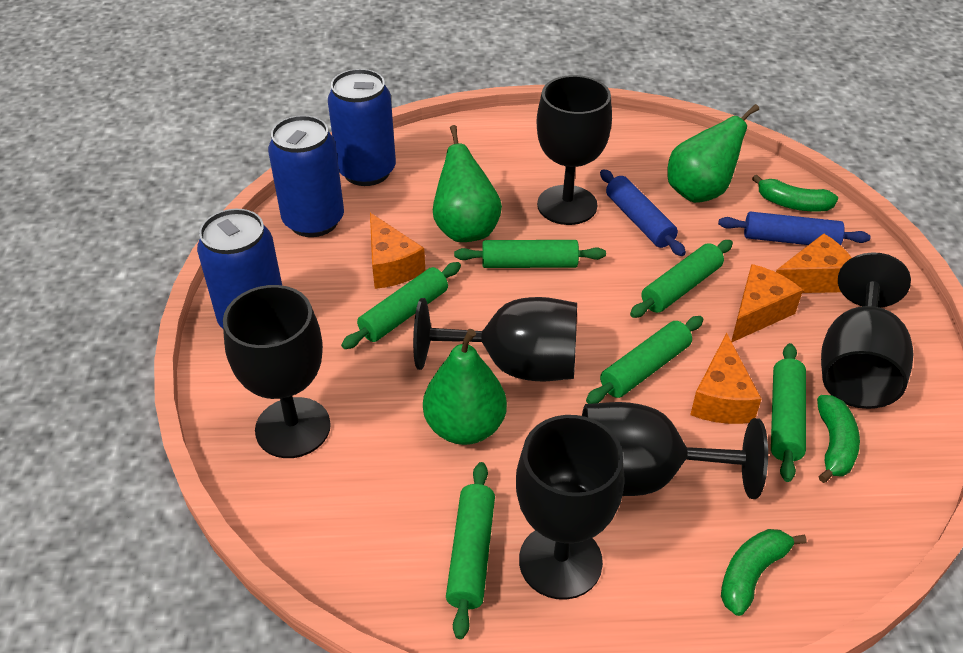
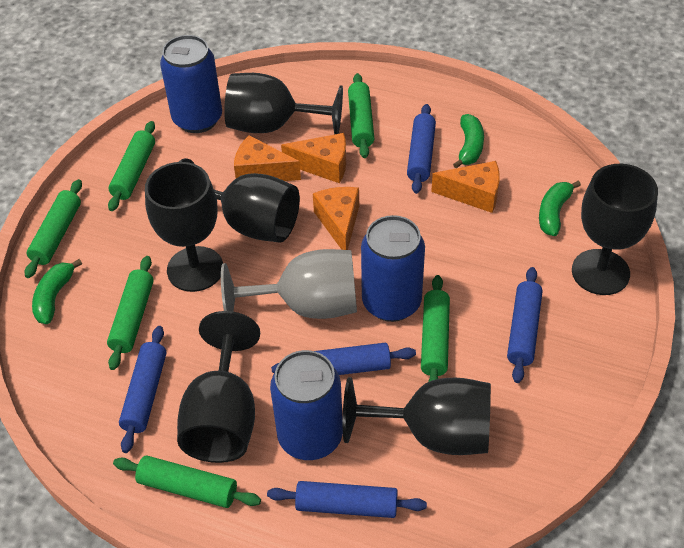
blue rolling pin: 2 -> 5
green pear: 3 -> 0
grey goblet: 0 -> 1

